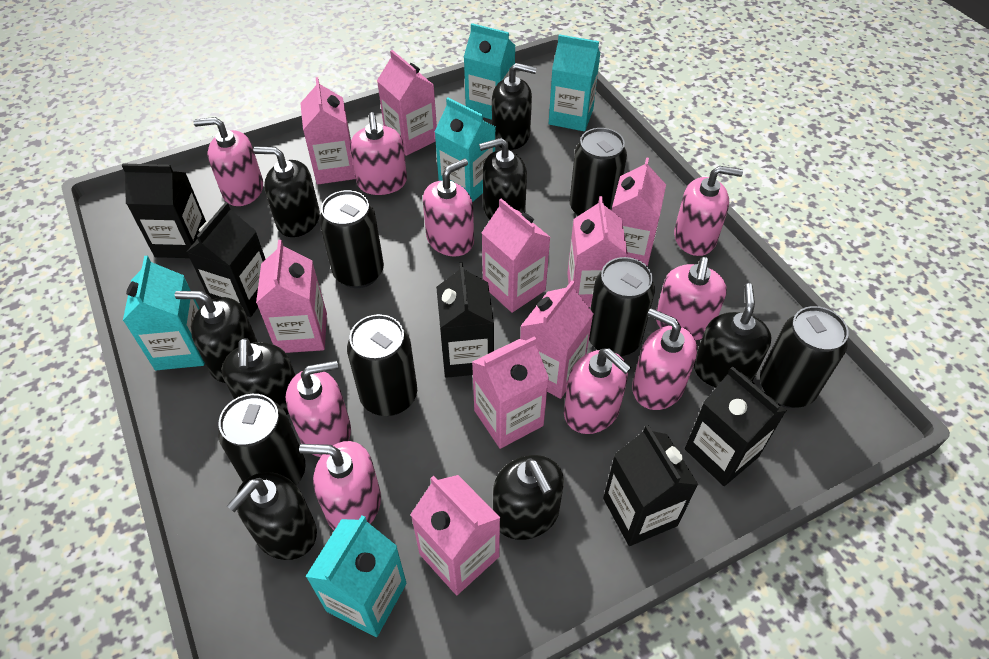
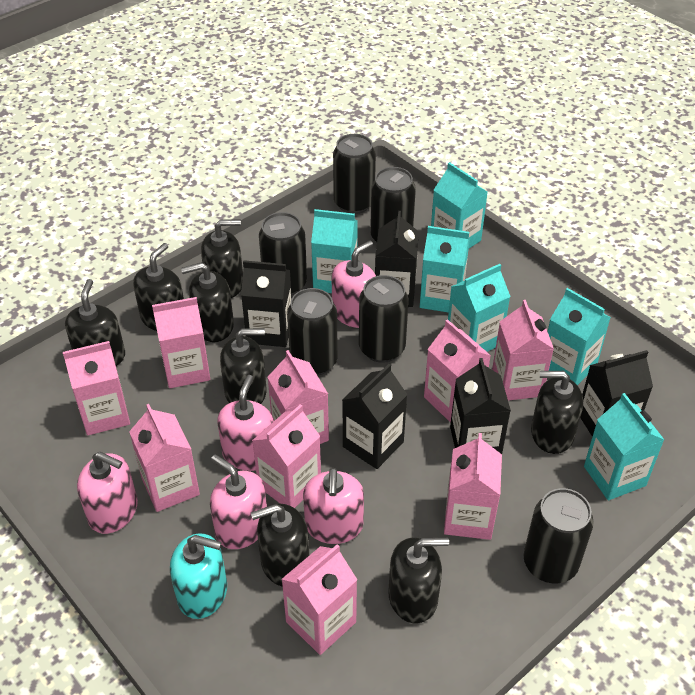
pink soap dispenser: 9 -> 5
turquoise carton: 5 -> 6
turquoise soap dispenser: 0 -> 1

